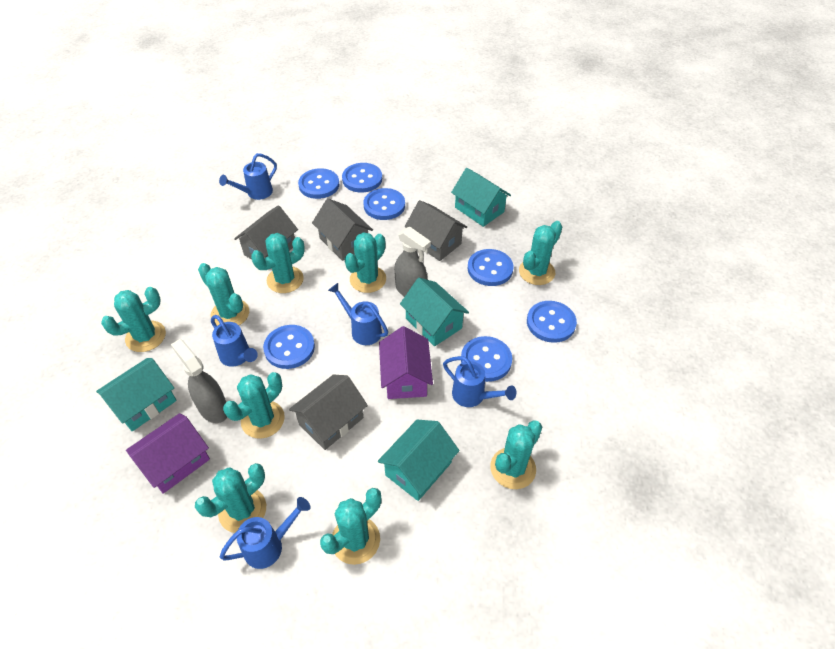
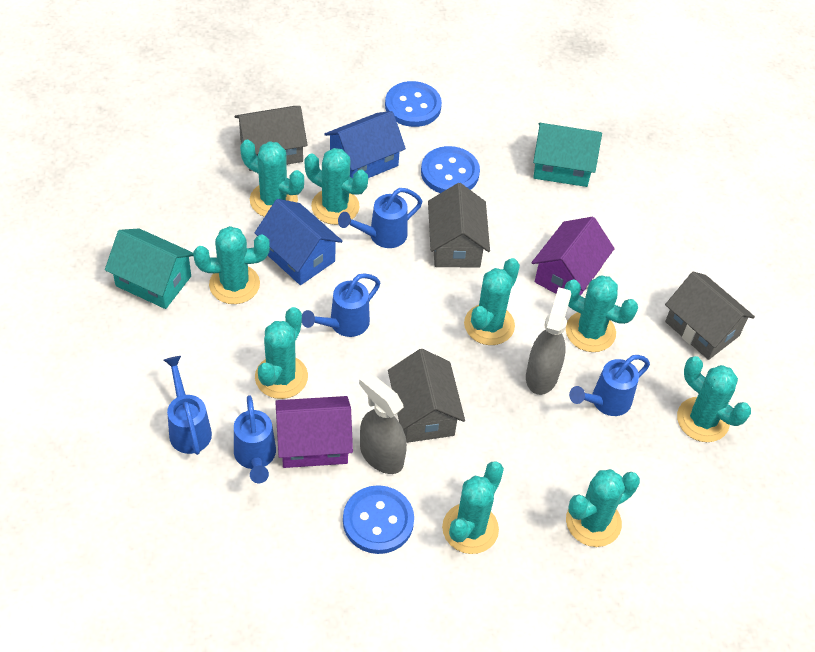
blue button: 7 -> 3
blue house: 0 -> 2
turquoise house: 4 -> 2

